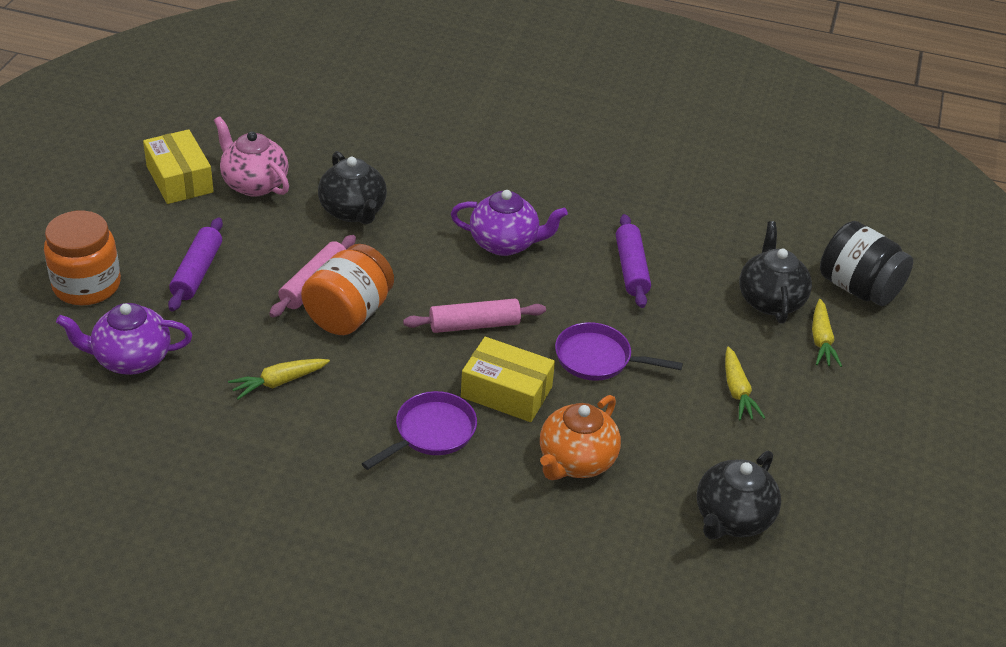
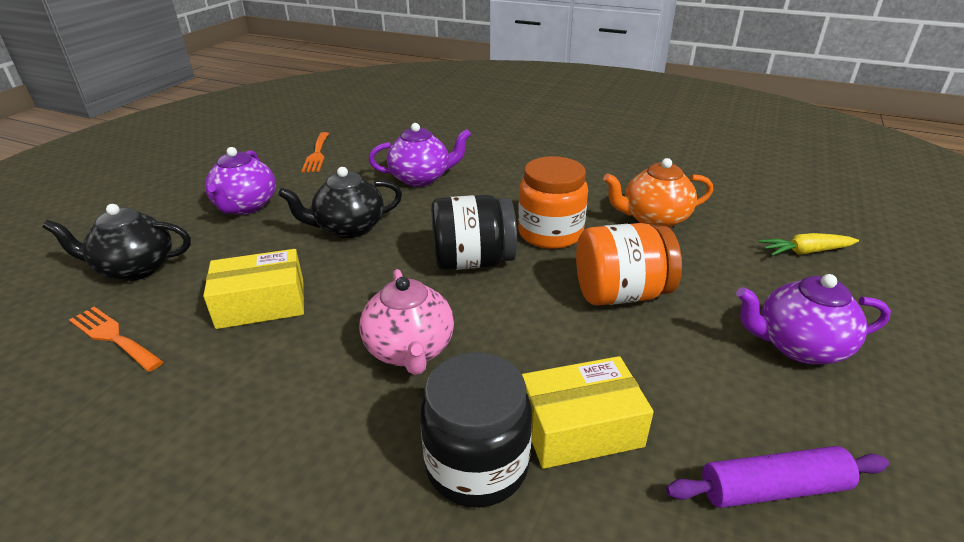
black jar: 1 -> 2
black teapot: 3 -> 2
orange fork: 0 -> 2
pink rolling pin: 2 -> 0
purple pan: 2 -> 0
purple rolling pin: 2 -> 1
purple teapot: 2 -> 3
yellow carrot: 3 -> 1

